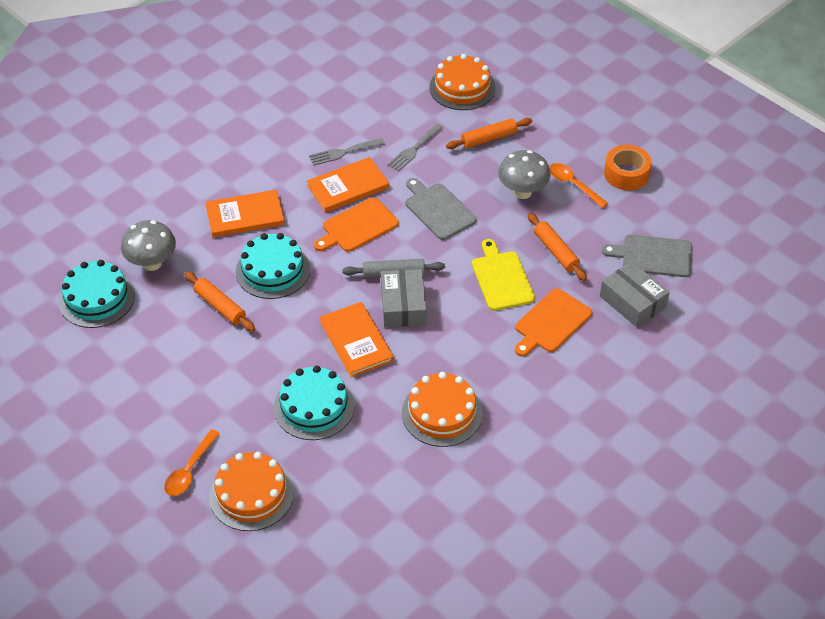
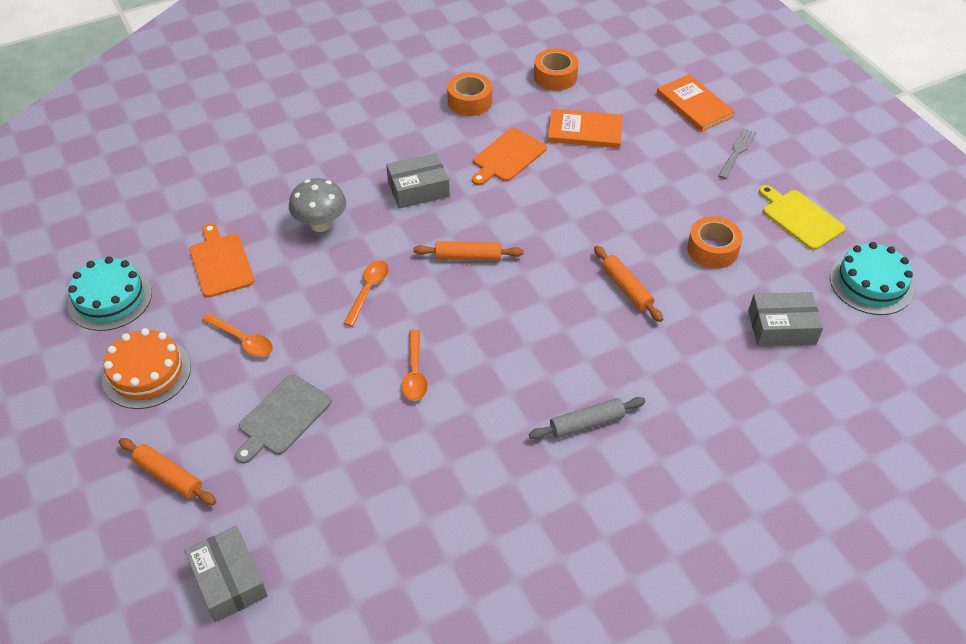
grey box: 2 -> 3
grey cutting board: 2 -> 1
grey fork: 2 -> 1
grey mushroom: 2 -> 1
orange book: 3 -> 2
orange cake: 3 -> 1
orange spoon: 2 -> 3
orange tape: 1 -> 3
turquoise cake: 3 -> 2

